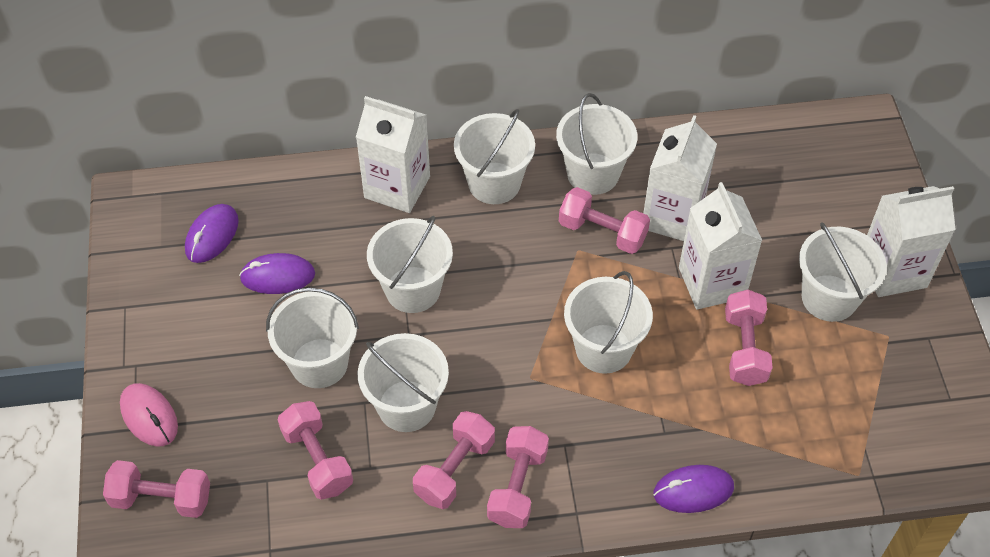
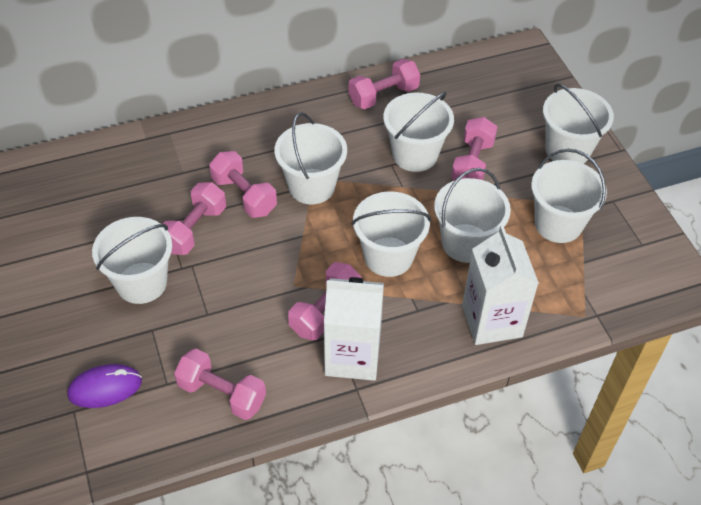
pink mouse: 1 -> 0
purple mouse: 3 -> 1
white carton: 4 -> 2

